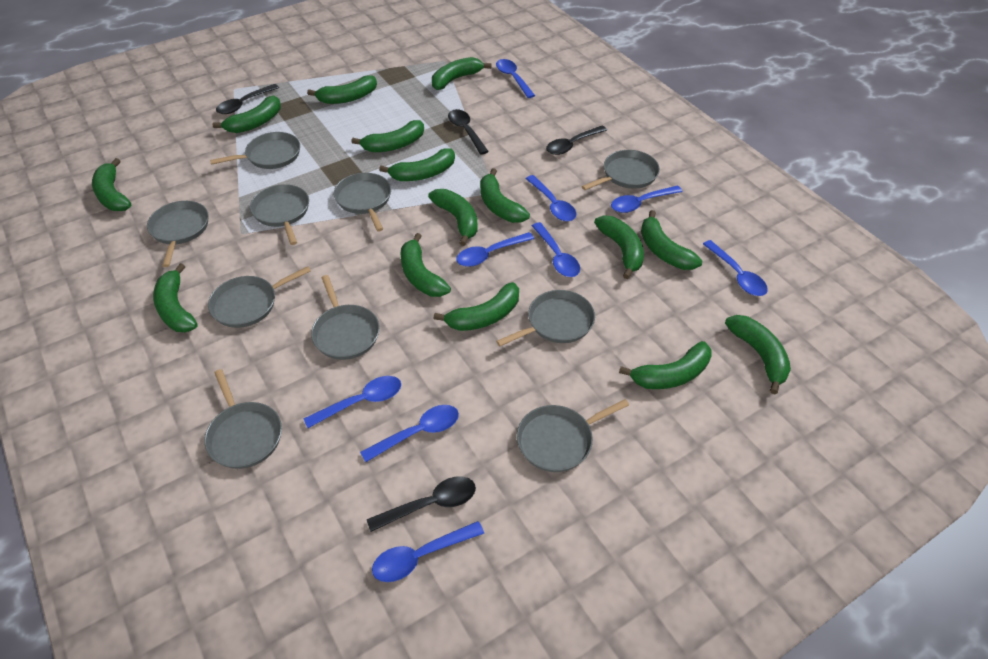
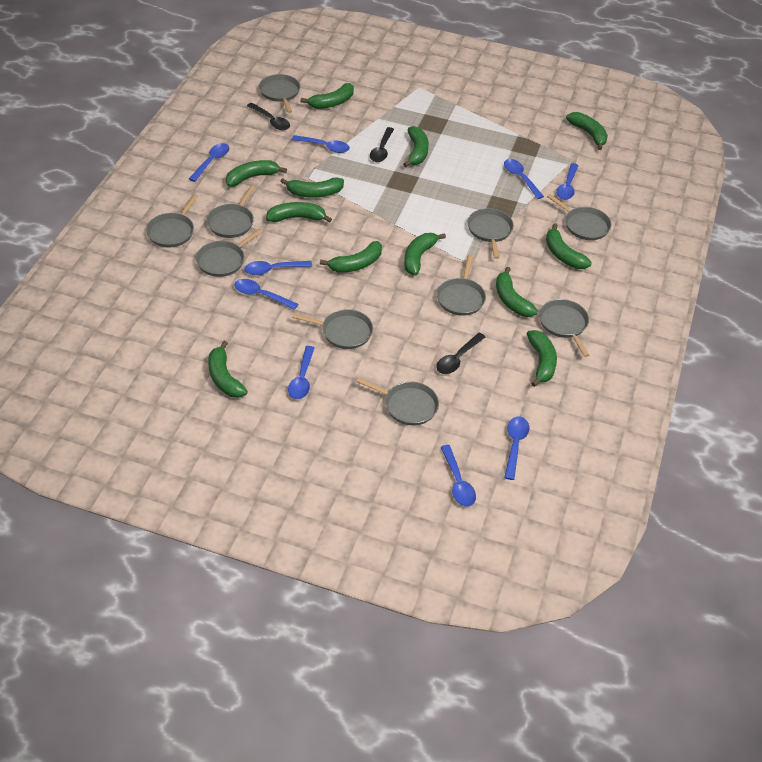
black spoon: 4 -> 3
green banana: 15 -> 12

